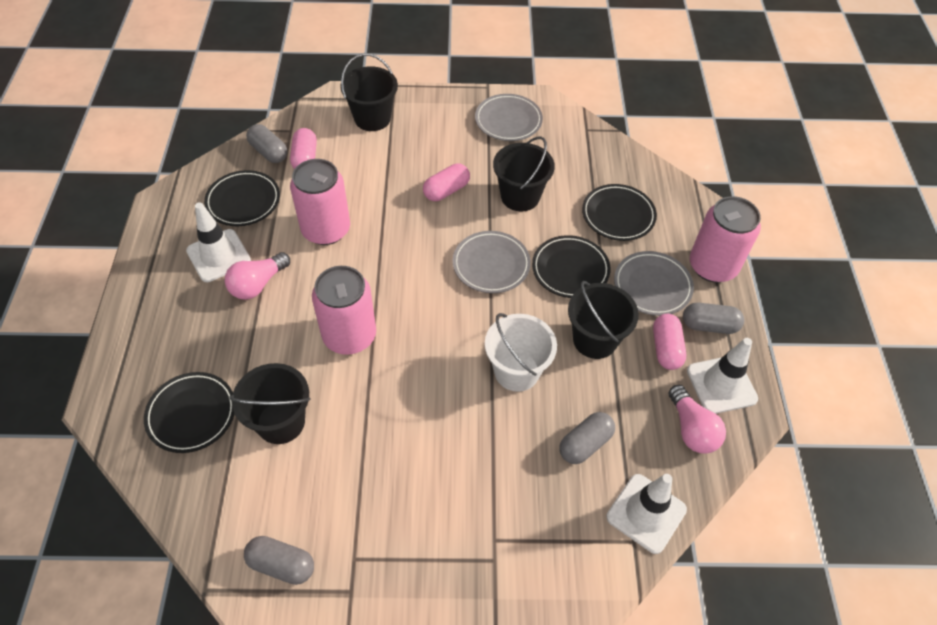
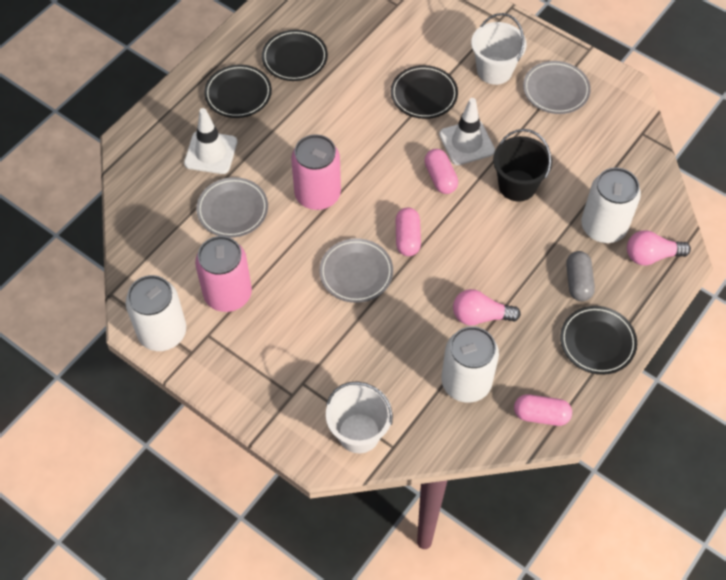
black bucket: 4 -> 1
grey capsule: 4 -> 1
pink can: 3 -> 2
white bucket: 1 -> 2
white can: 0 -> 3
white traffic cone: 3 -> 2

